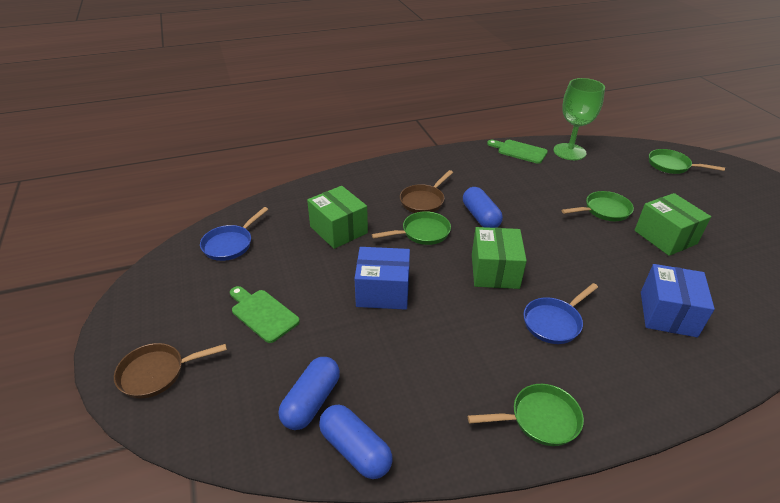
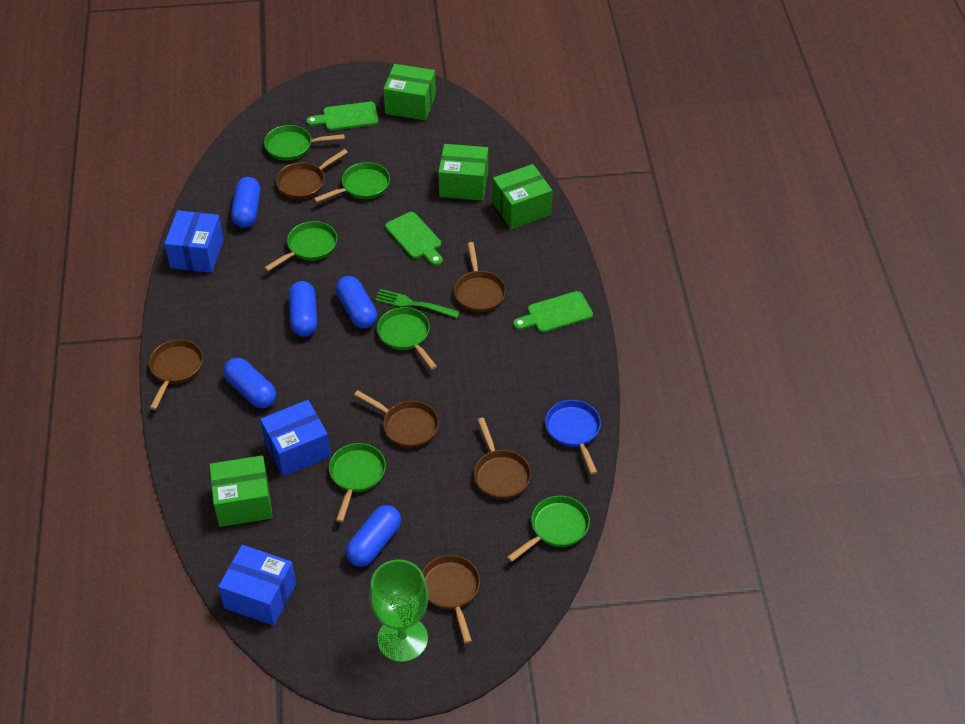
blue box: 2 -> 3
blue capsule: 3 -> 5
blue pan: 2 -> 1
brown pan: 2 -> 6
green box: 3 -> 4
green cutting board: 2 -> 3
green fork: 0 -> 1
green pan: 4 -> 6

